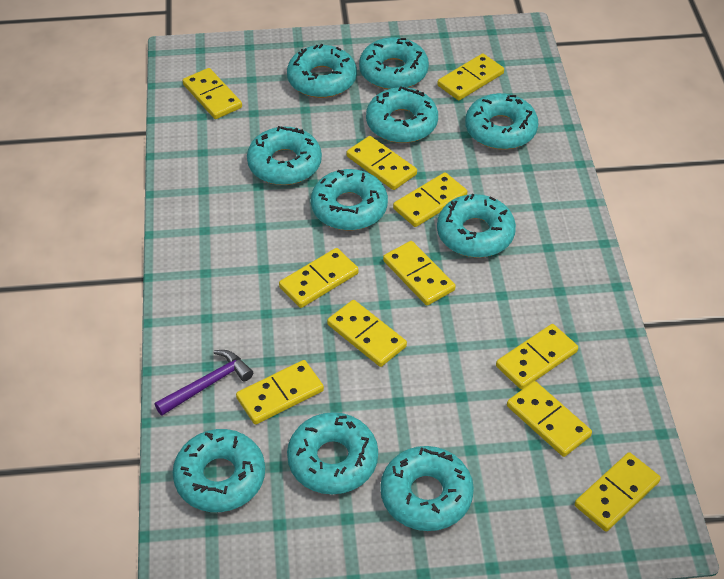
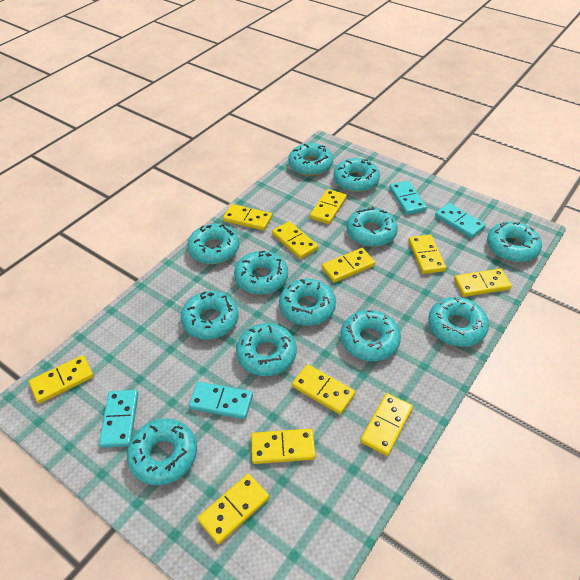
purple hammer: 1 -> 0
turquoise domino: 0 -> 4
turquoise donut: 10 -> 12

